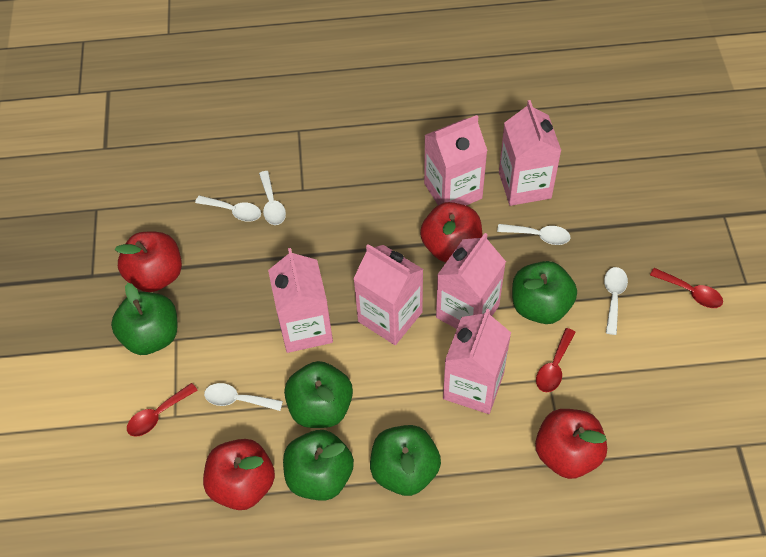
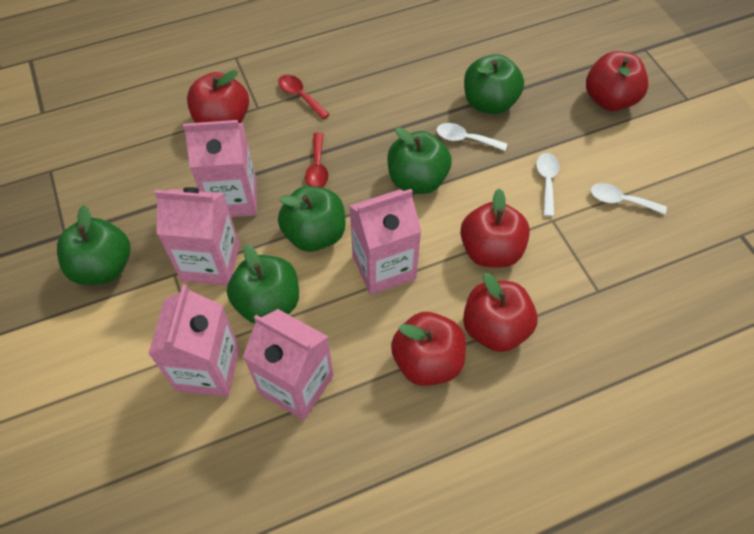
pink carton: 6 -> 5
red apple: 4 -> 5
red spoon: 3 -> 2
white spoon: 5 -> 3

